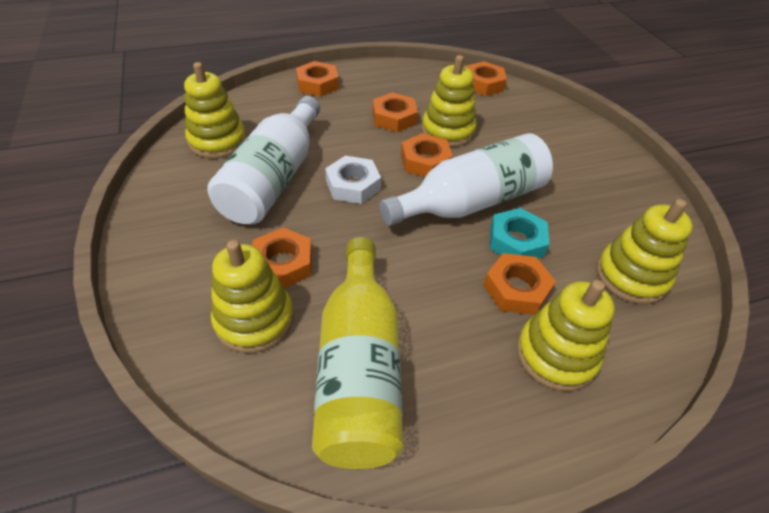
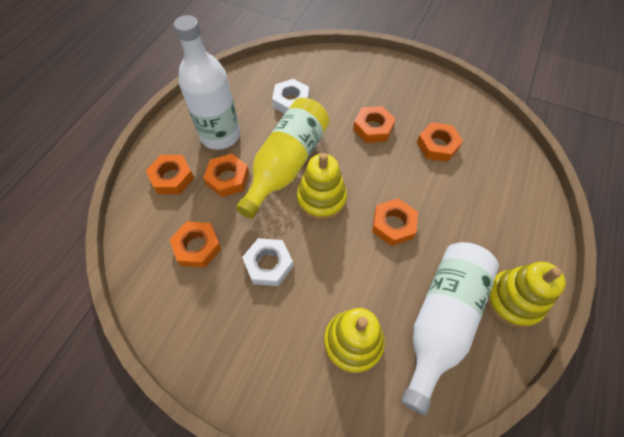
turquoise nut: 1 -> 0
white nut: 1 -> 2
yellow stacking toy: 5 -> 3

